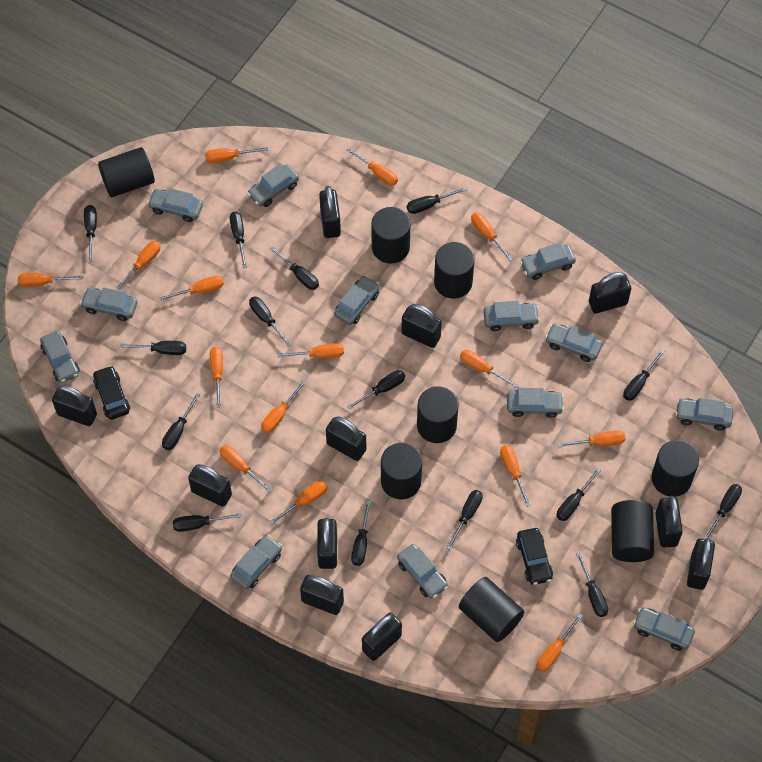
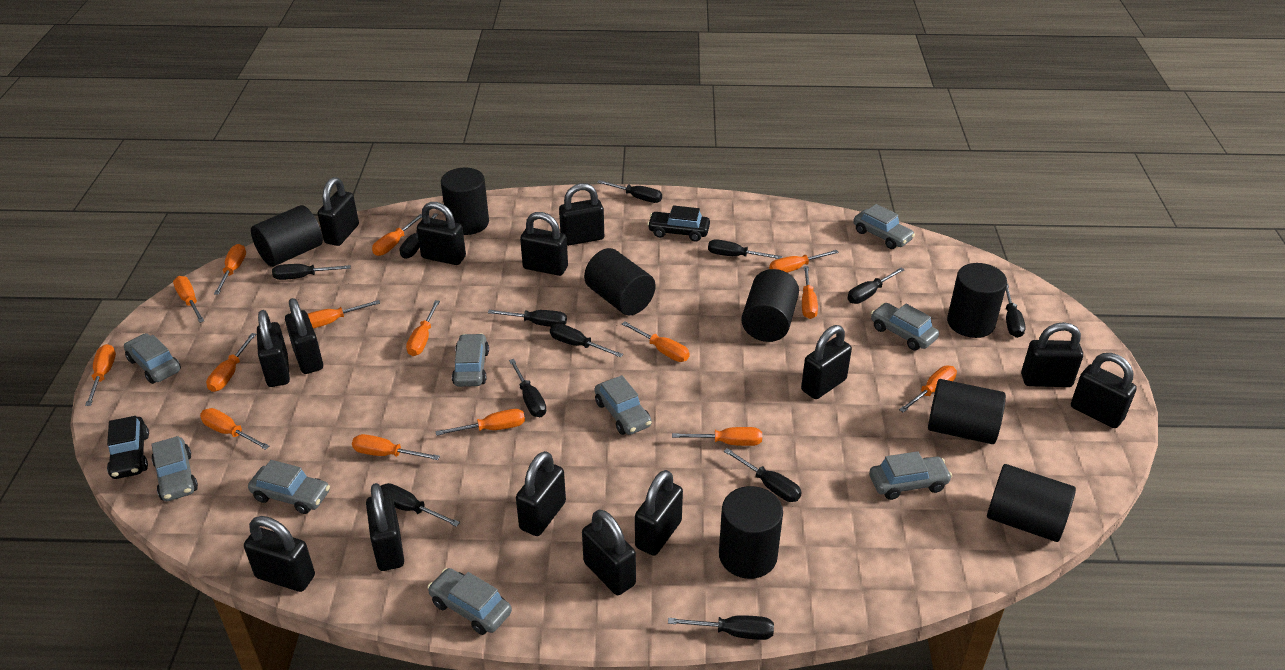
black padlock: 11 -> 14
black screwdriver: 15 -> 12
grey car: 13 -> 9

